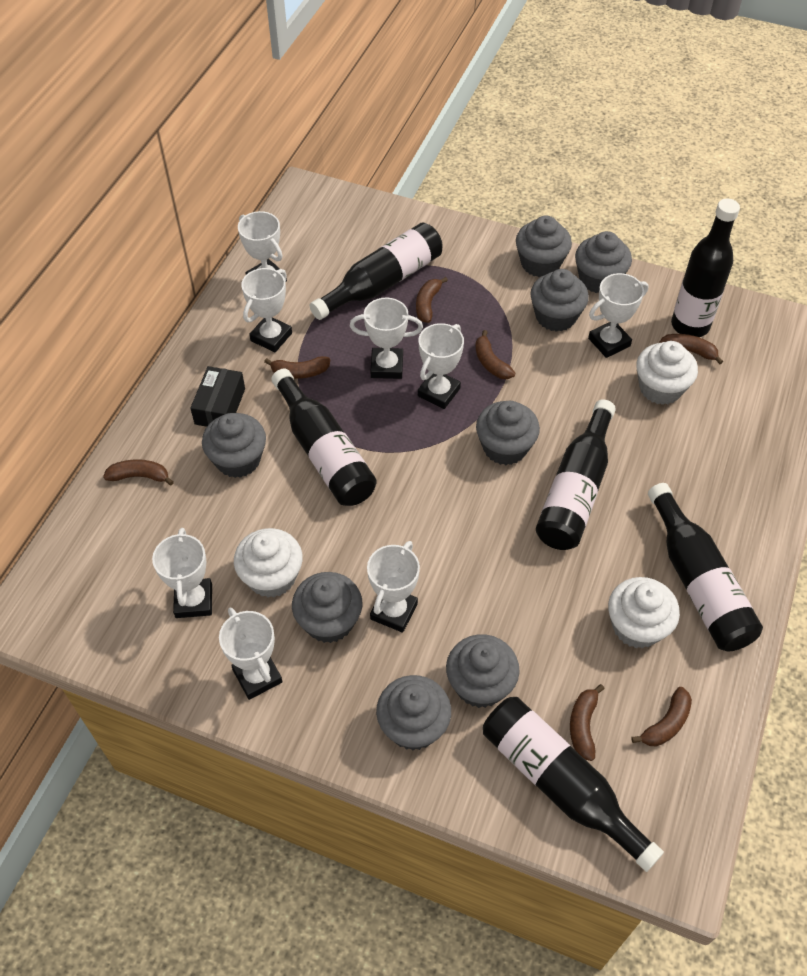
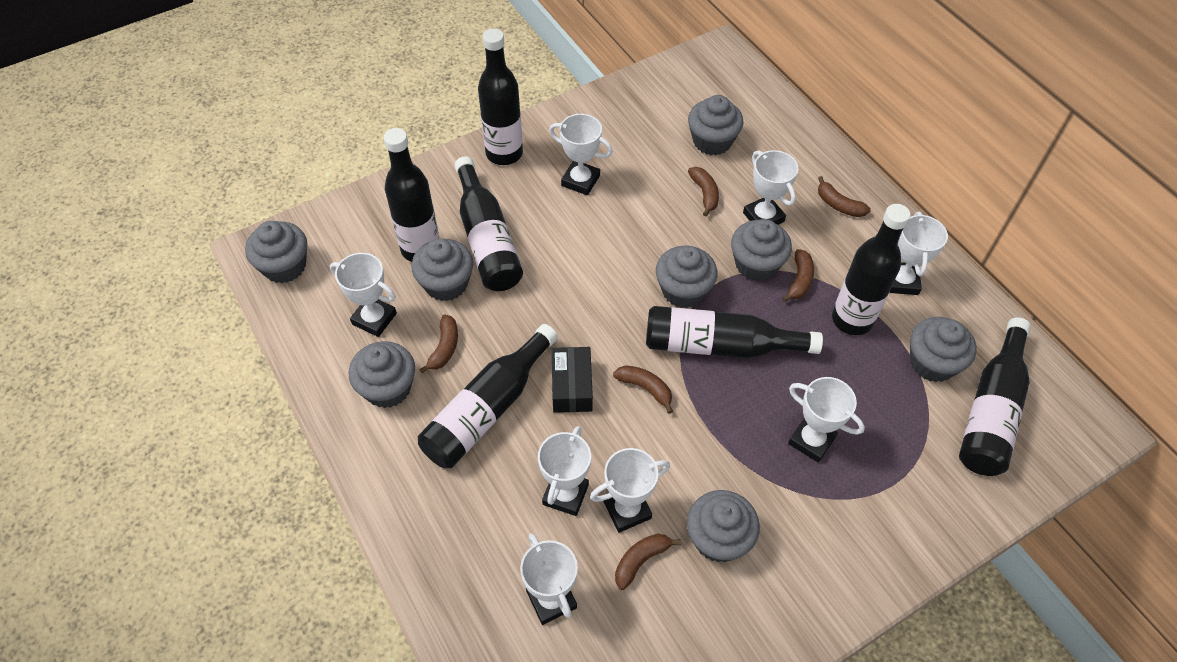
black bottle: 6 -> 7
brown banana: 7 -> 6
white cupcake: 3 -> 0

